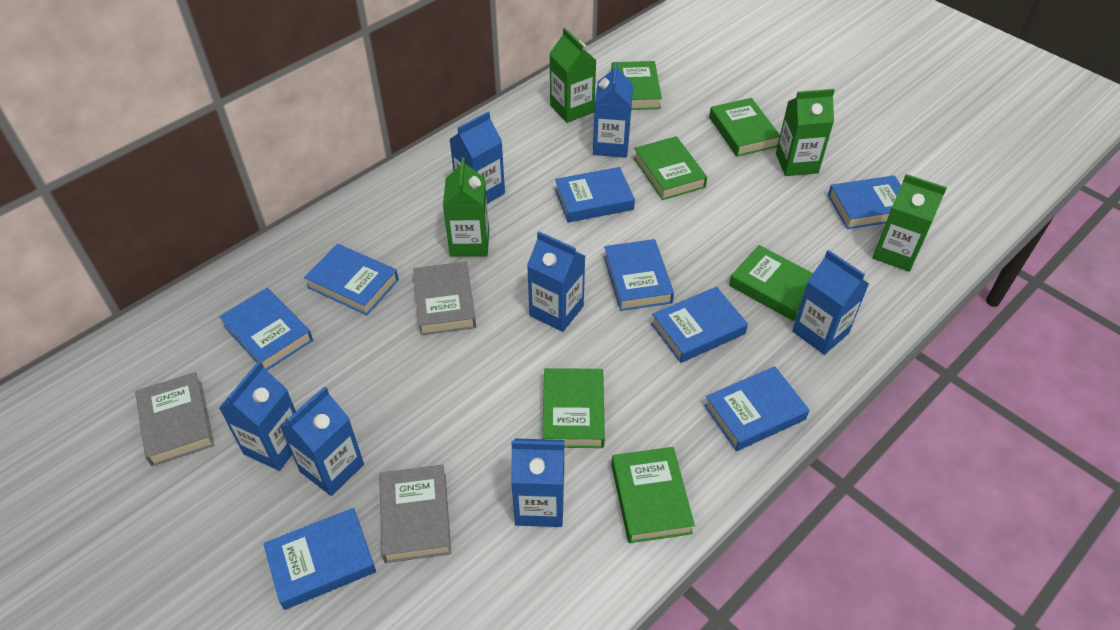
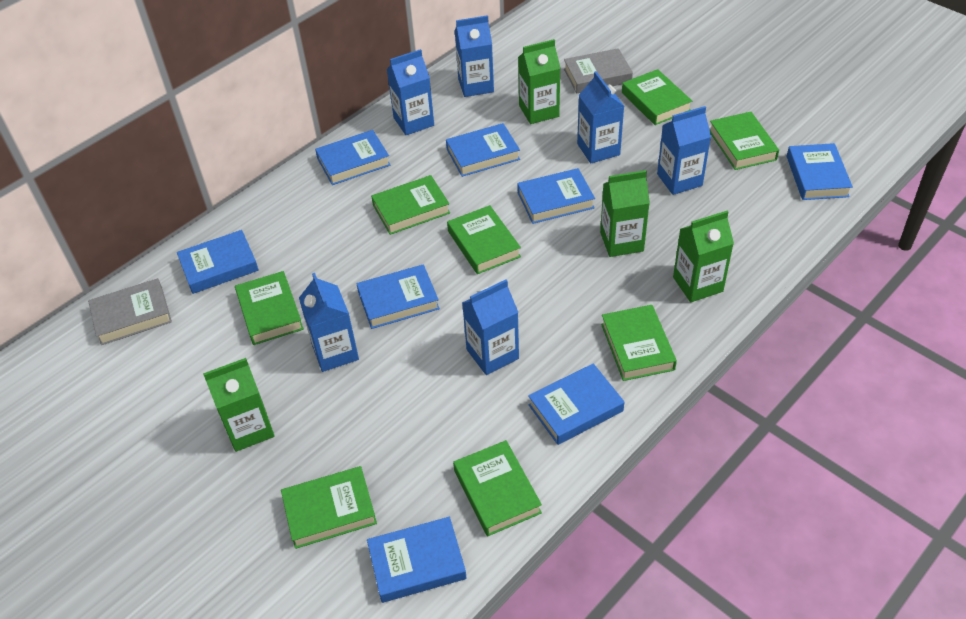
blue carton: 7 -> 6
green book: 6 -> 8
grey book: 3 -> 2

